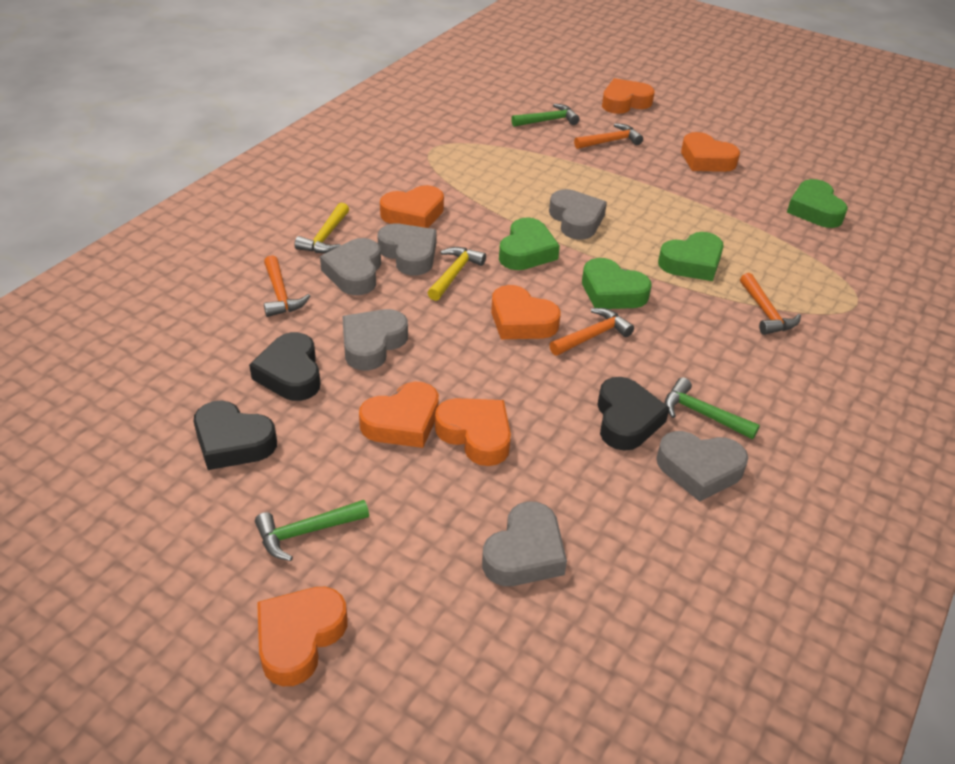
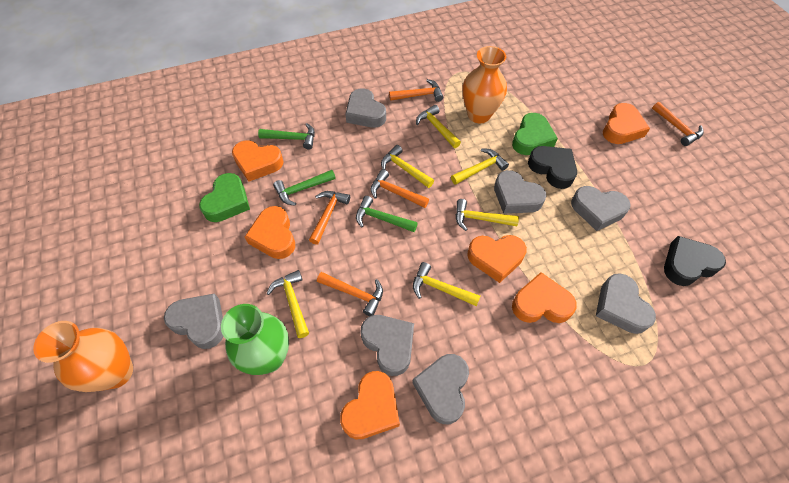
black heart: 3 -> 2
green heart: 4 -> 2
green vase: 0 -> 1
grey heart: 6 -> 7
orange hammer: 4 -> 5
orange heart: 7 -> 6
orange vase: 0 -> 2
yellow hammer: 2 -> 6

